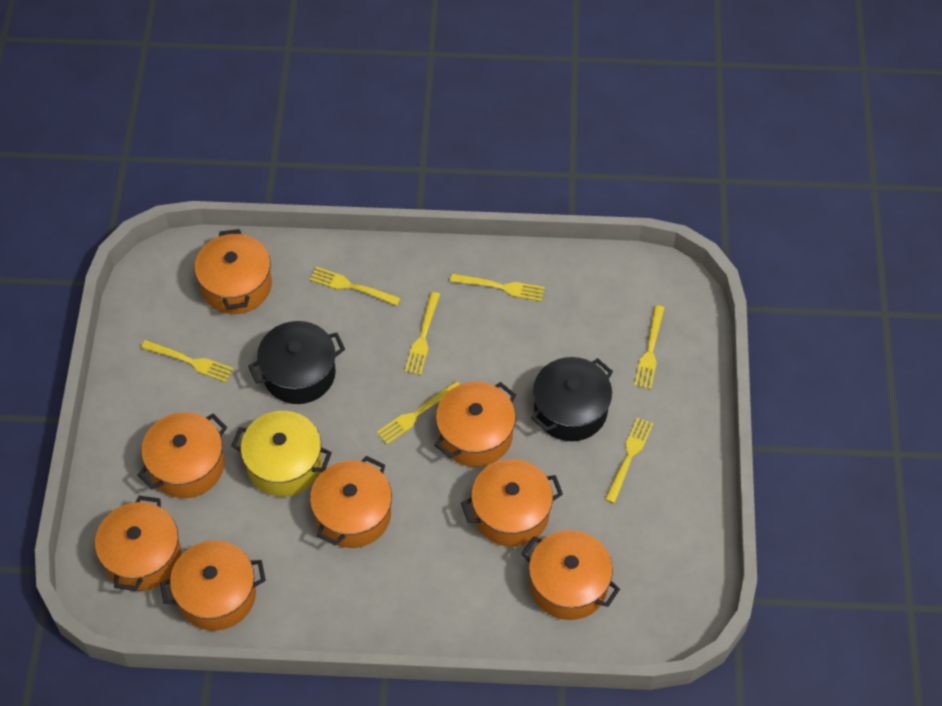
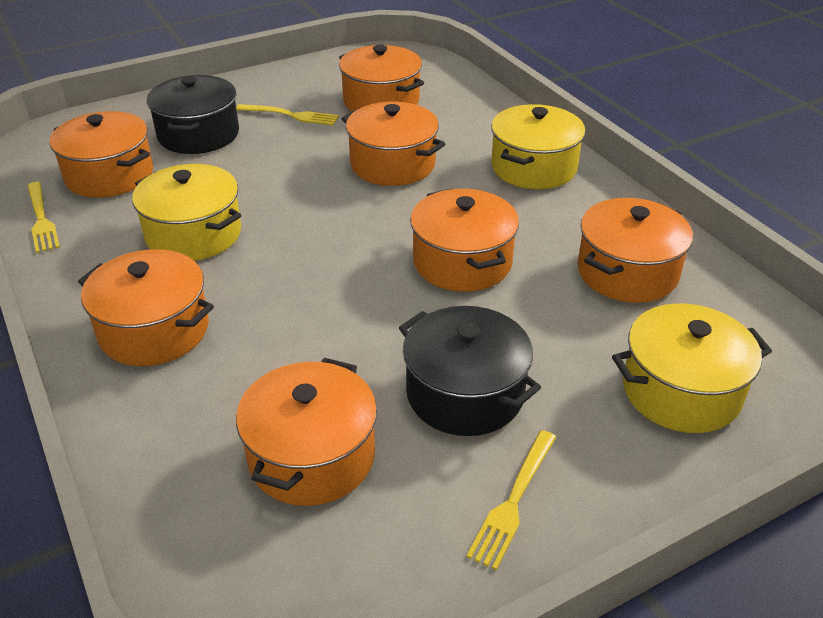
orange pot: 8 -> 7
yellow fork: 7 -> 3
yellow pot: 1 -> 3

